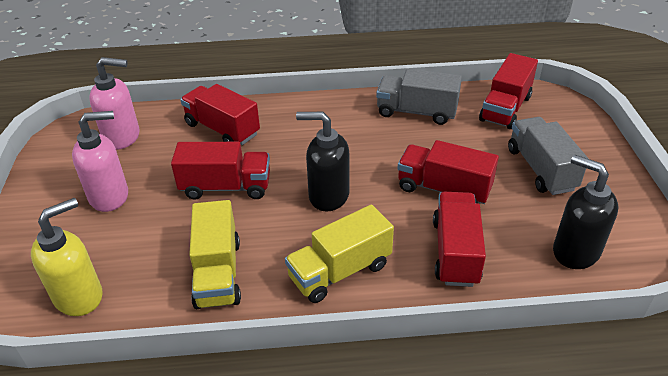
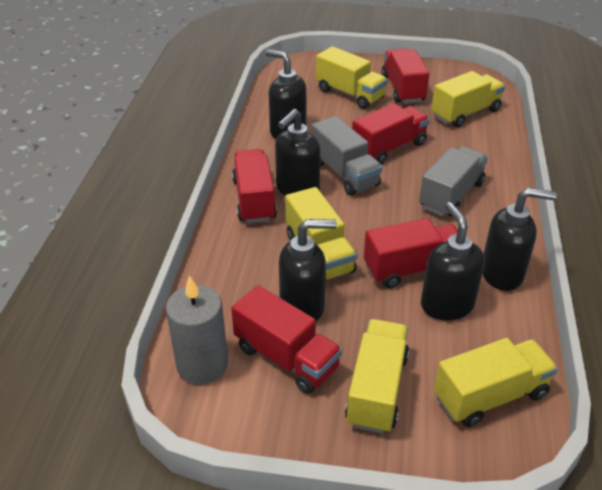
black soap dispenser: 2 -> 5
grey candle: 0 -> 1
pink soap dispenser: 2 -> 0
yellow soap dispenser: 1 -> 0
yellow truck: 2 -> 5

